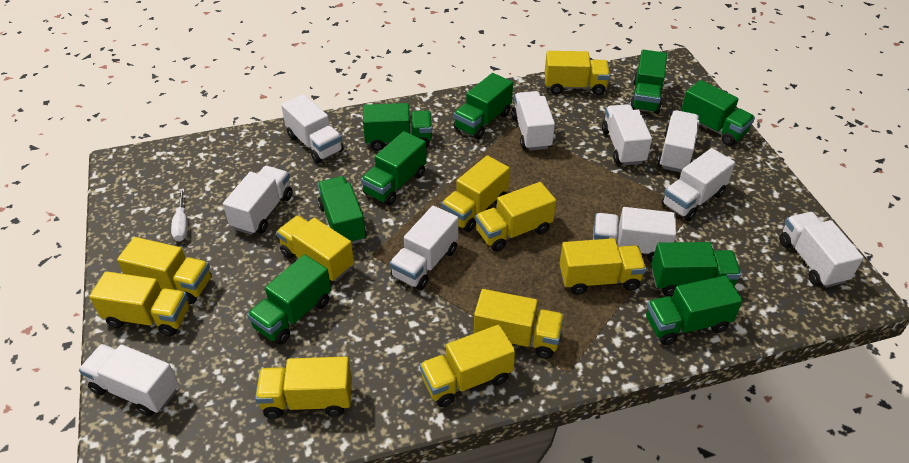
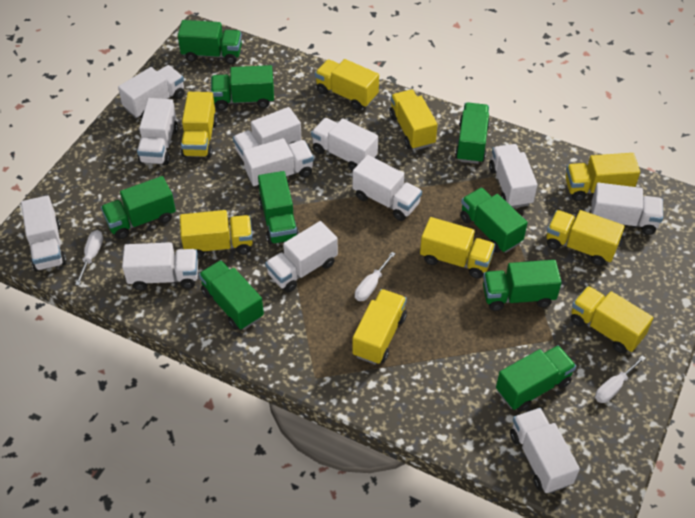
white screwdriver: 1 -> 3
white truck: 10 -> 12
yellow truck: 10 -> 9

